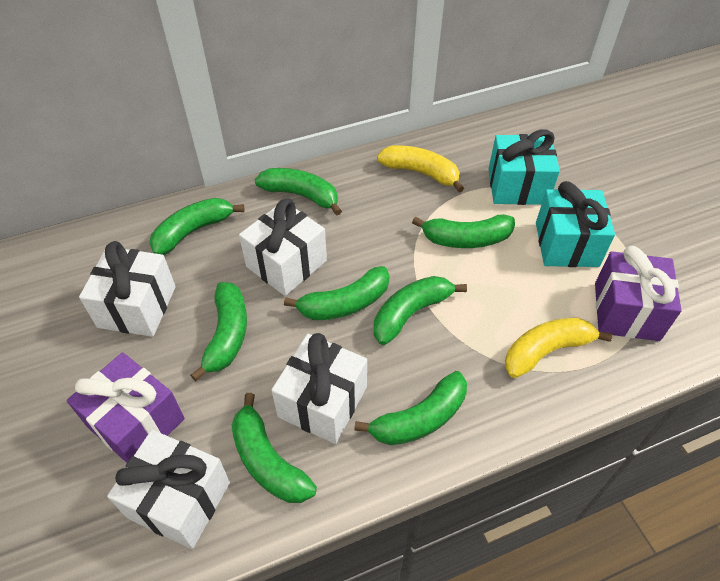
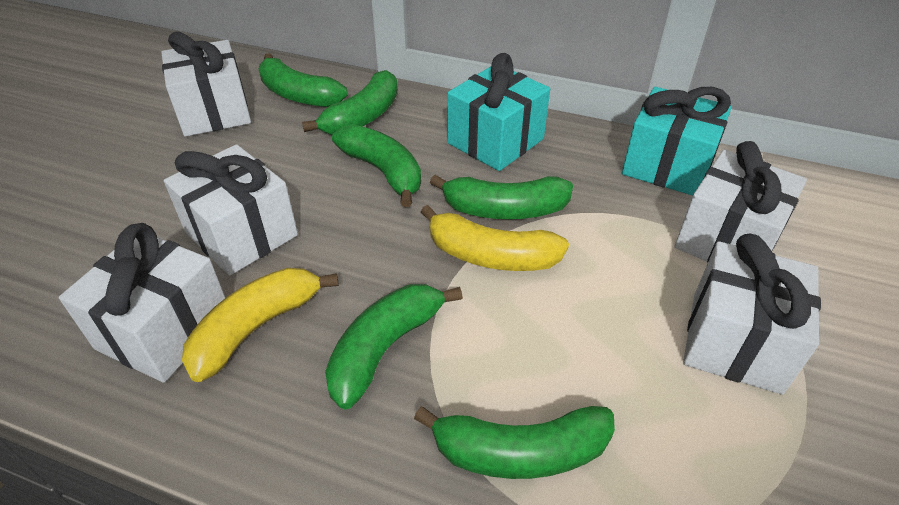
green banana: 8 -> 6
purple gift: 2 -> 0
white gift: 4 -> 5

